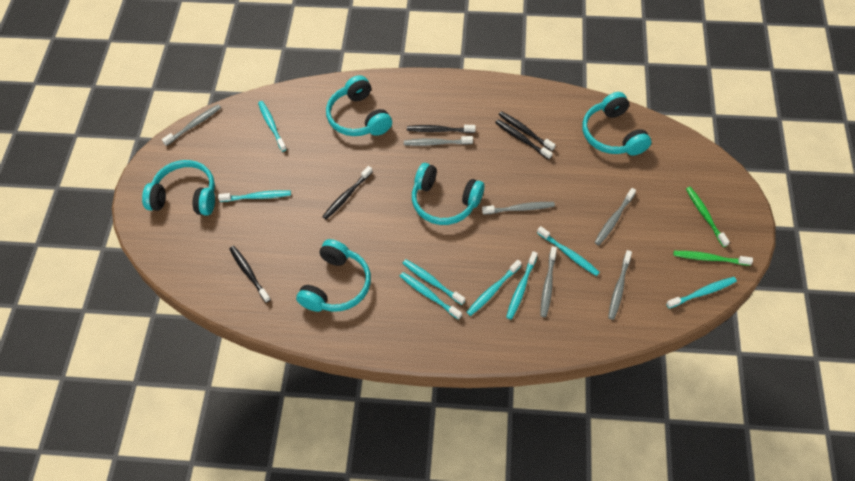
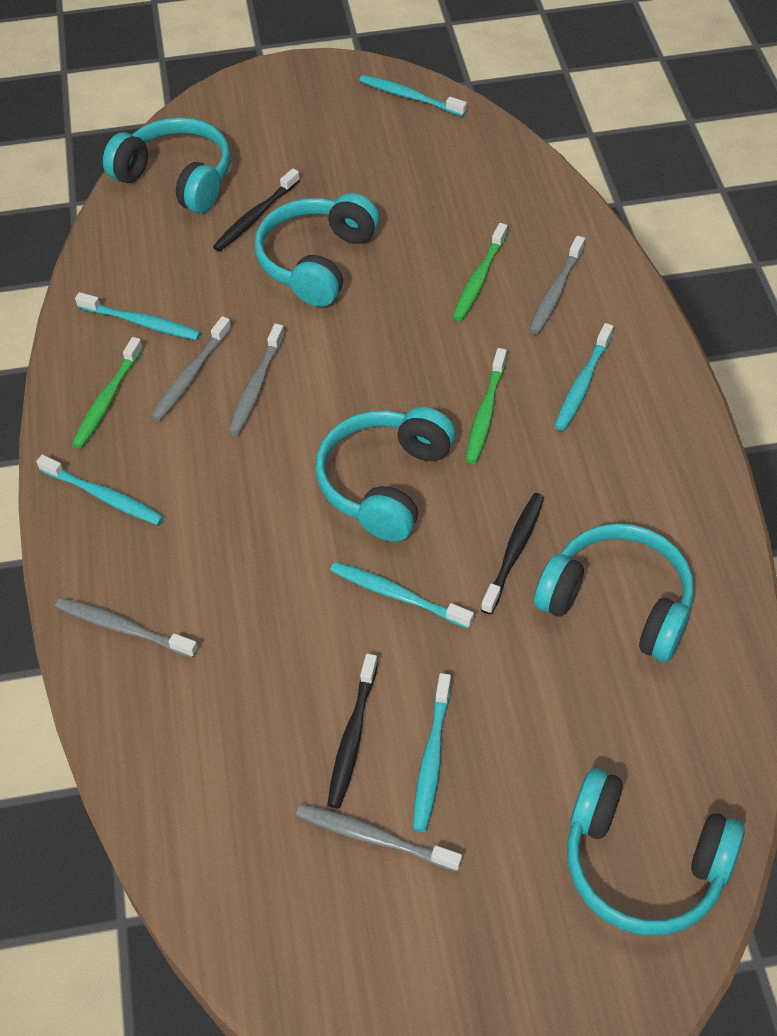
black toothbrush: 5 -> 3
green toothbrush: 2 -> 3
grey toothbrush: 6 -> 5
turquoise toothbrush: 8 -> 6

